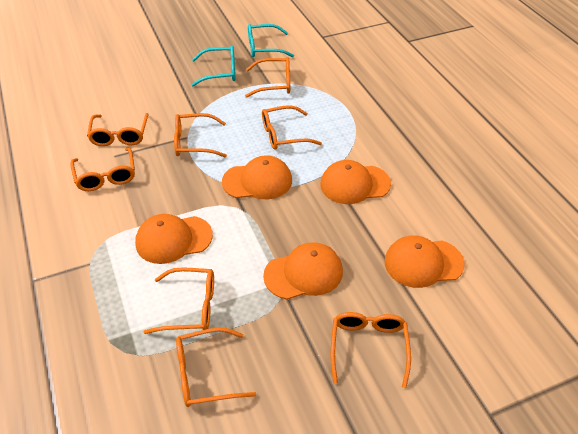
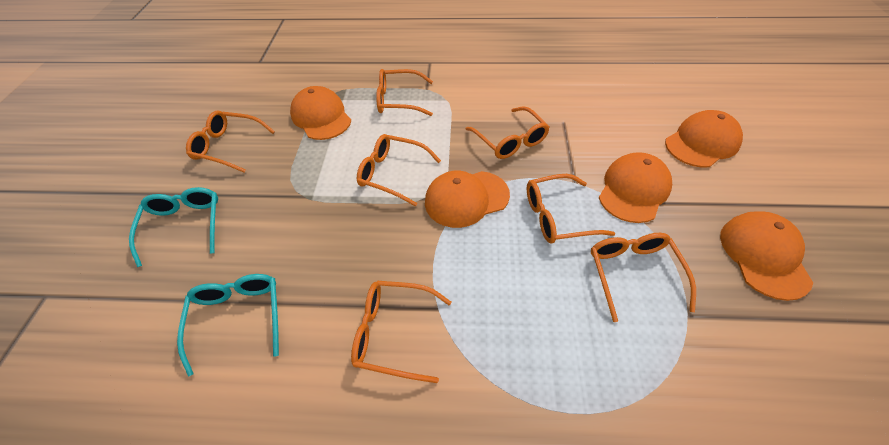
orange glasses: 8 -> 7

